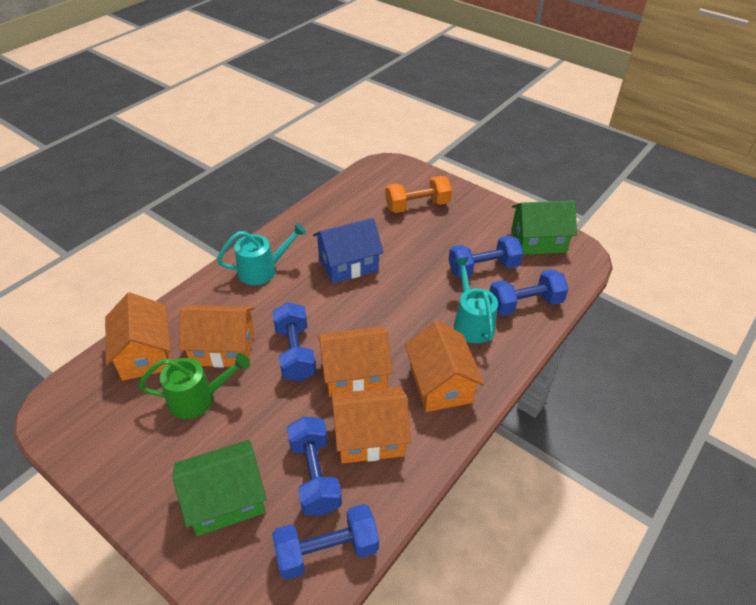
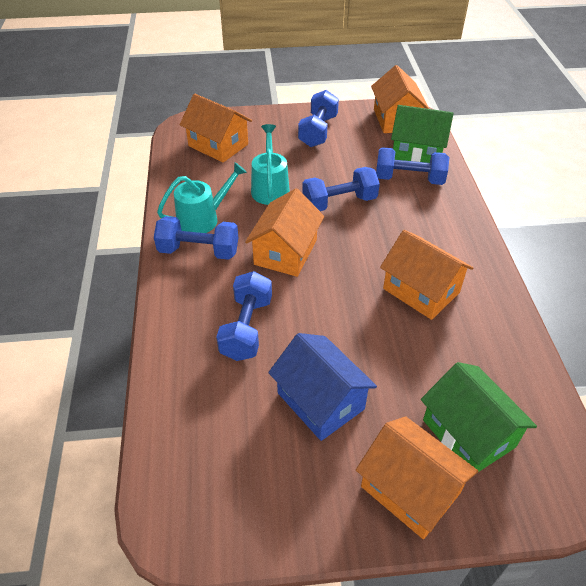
green watering can: 1 -> 0
orange dumbbell: 1 -> 0

